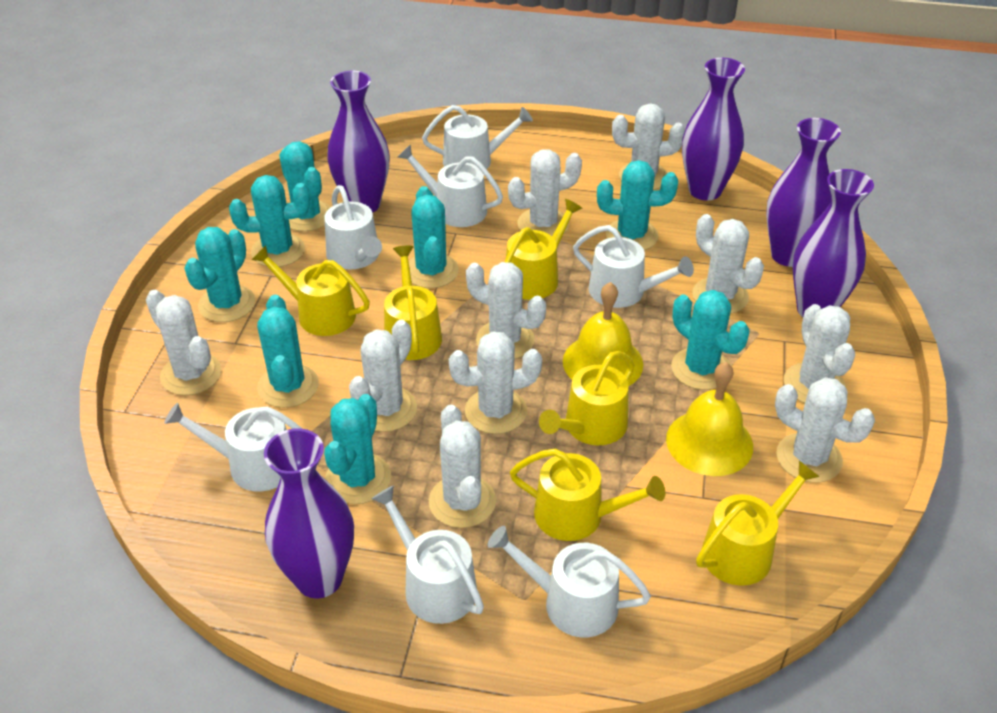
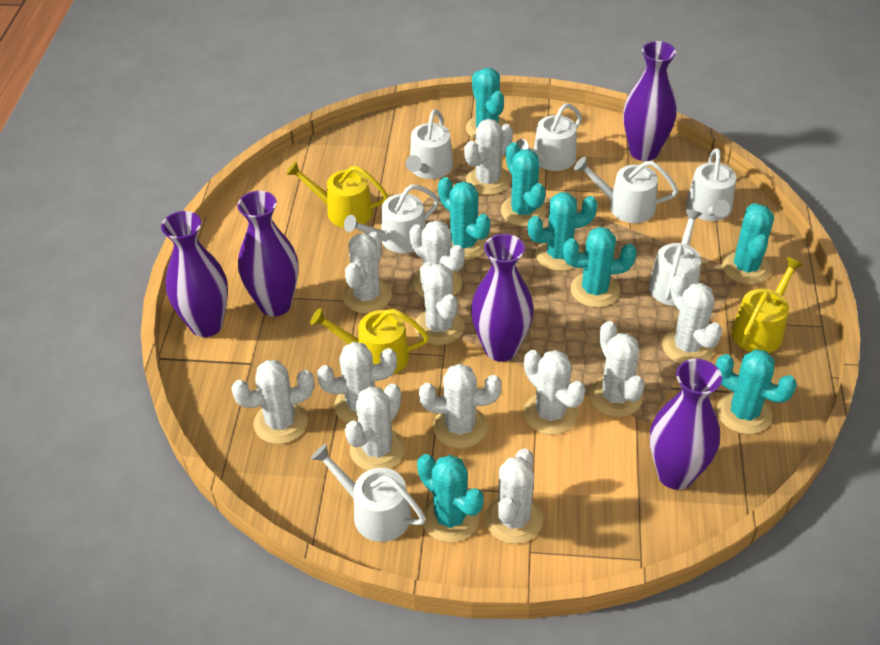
white cactus: 10 -> 12
yellow bell: 2 -> 0
yellow watering can: 6 -> 3

